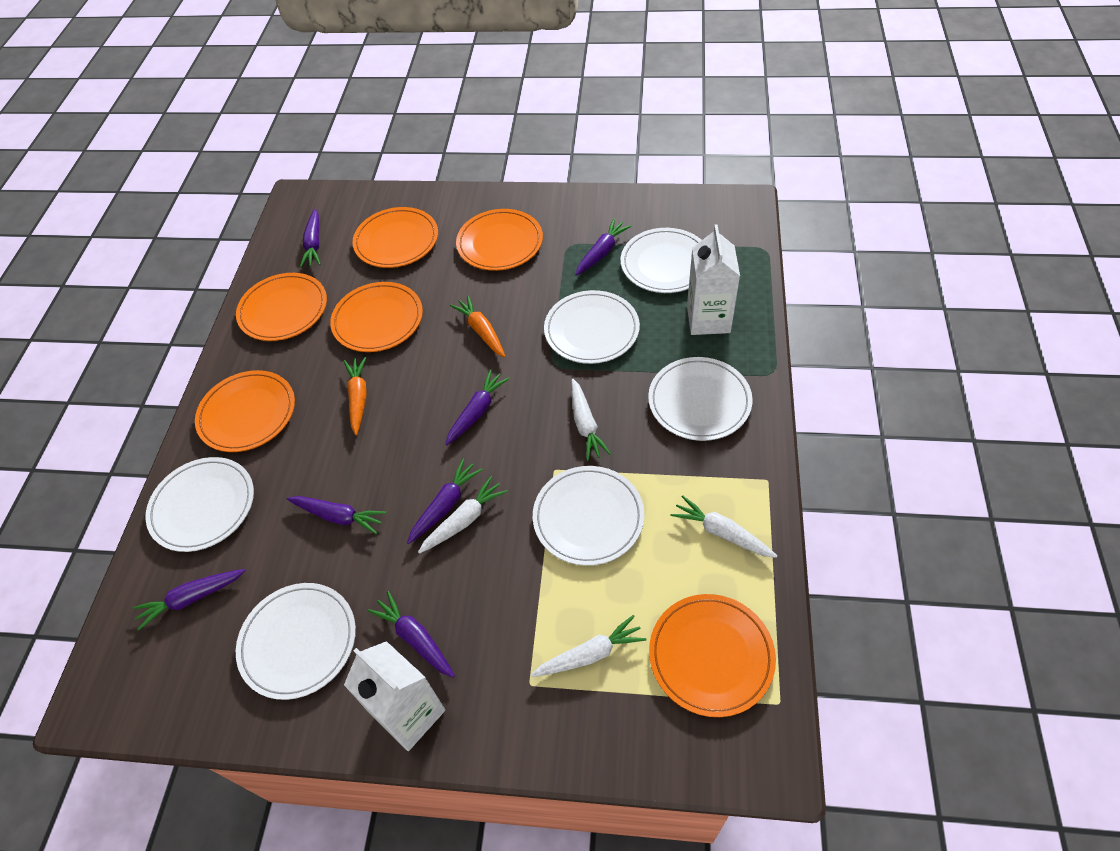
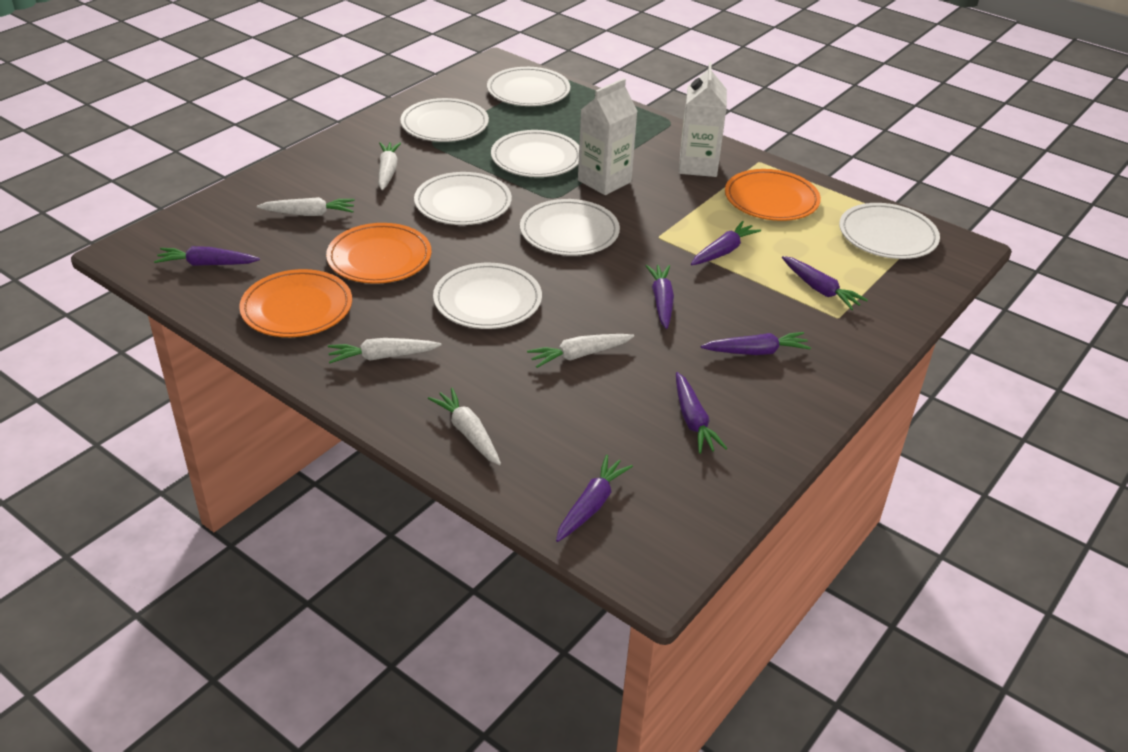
orange carrot: 2 -> 0
orange plate: 6 -> 3
white carrot: 4 -> 5
white plate: 6 -> 7

